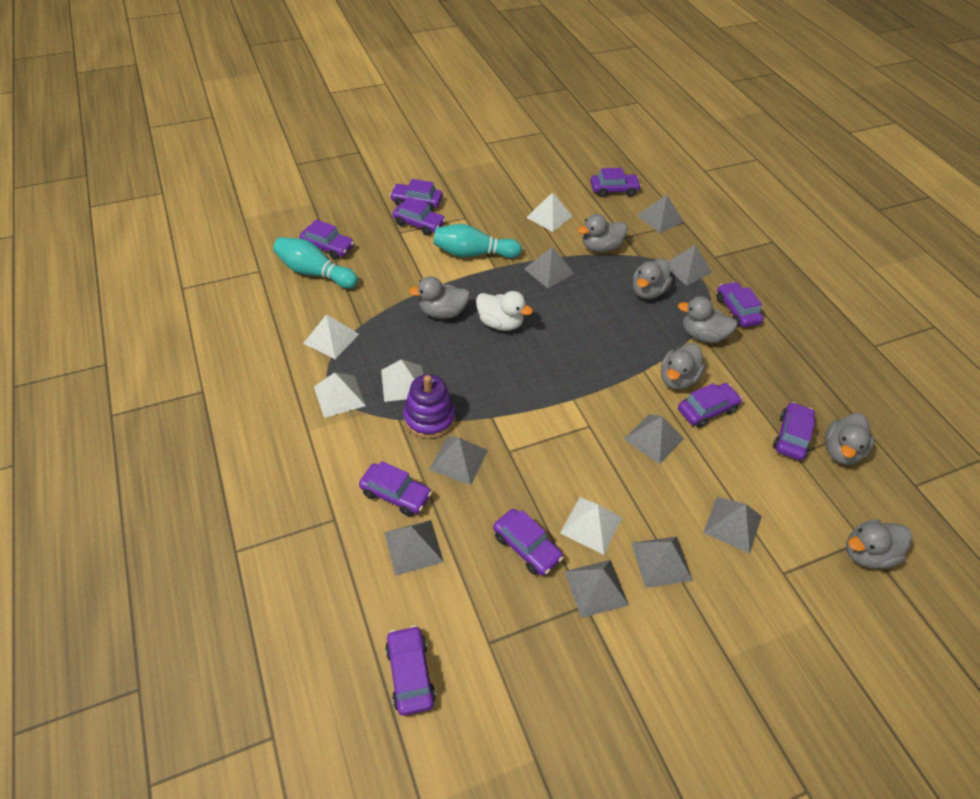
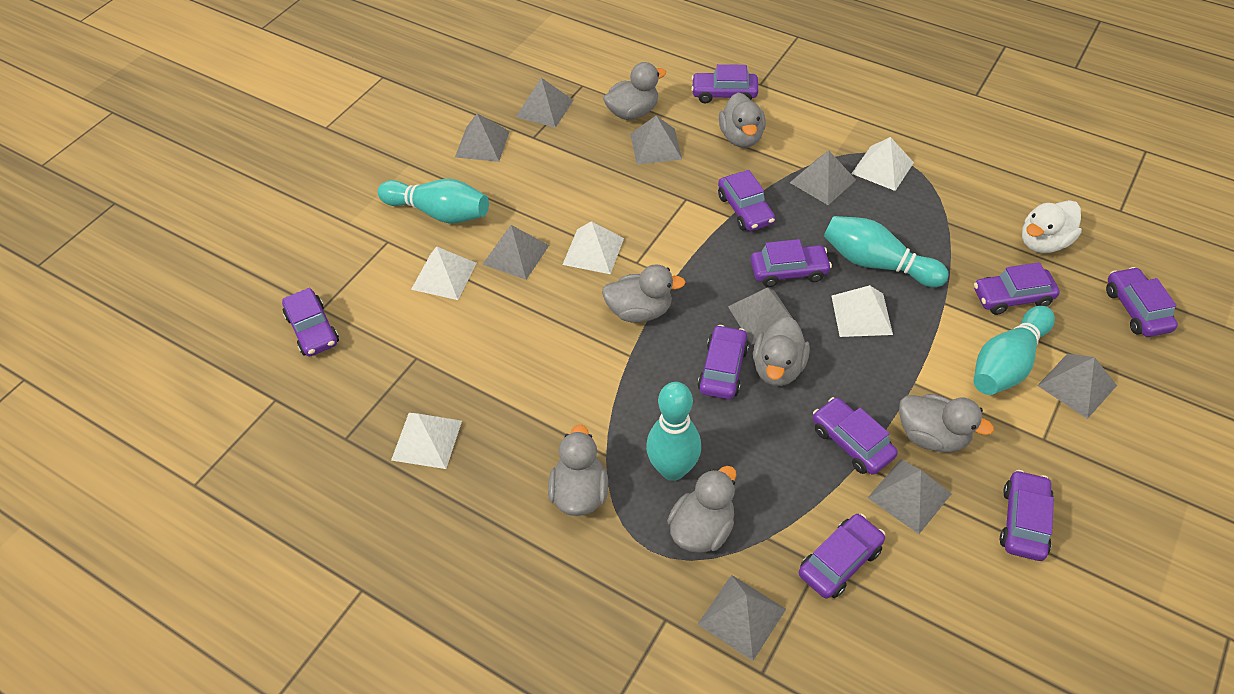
purple stacking toy: 1 -> 0
turquoise bowling pin: 2 -> 4

